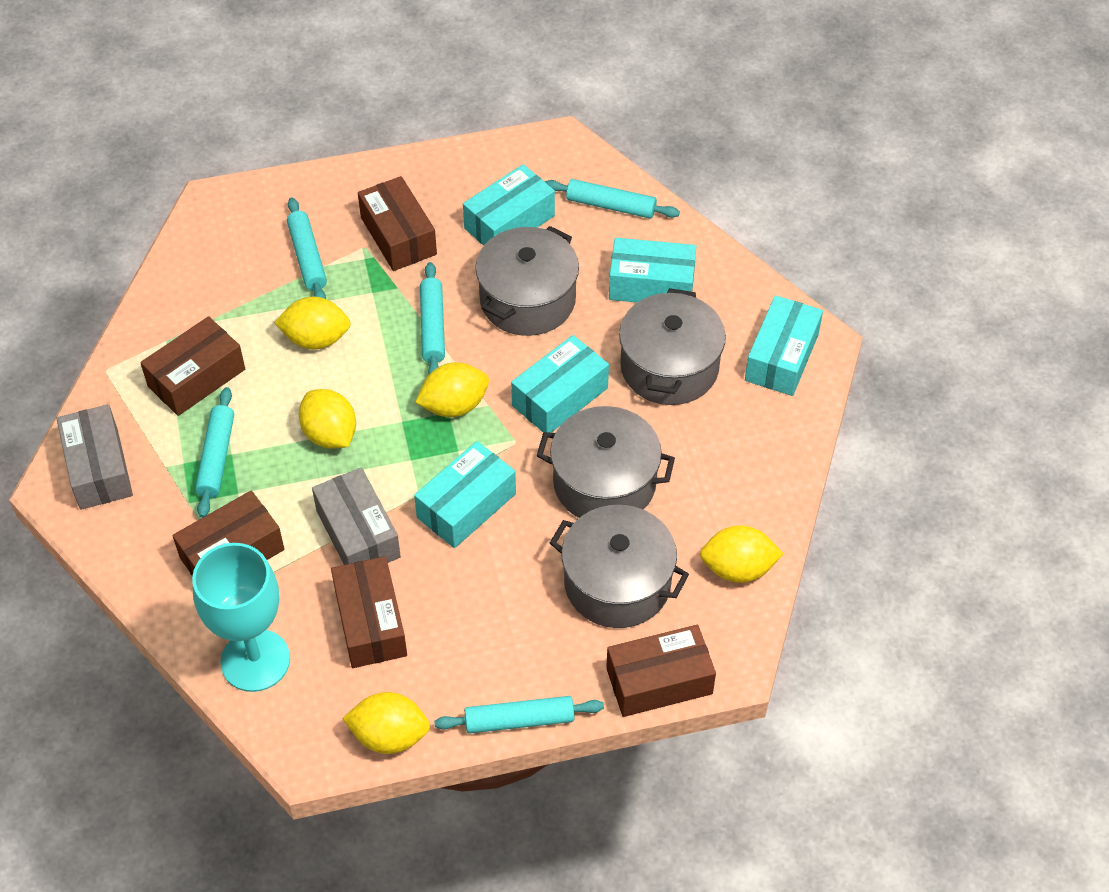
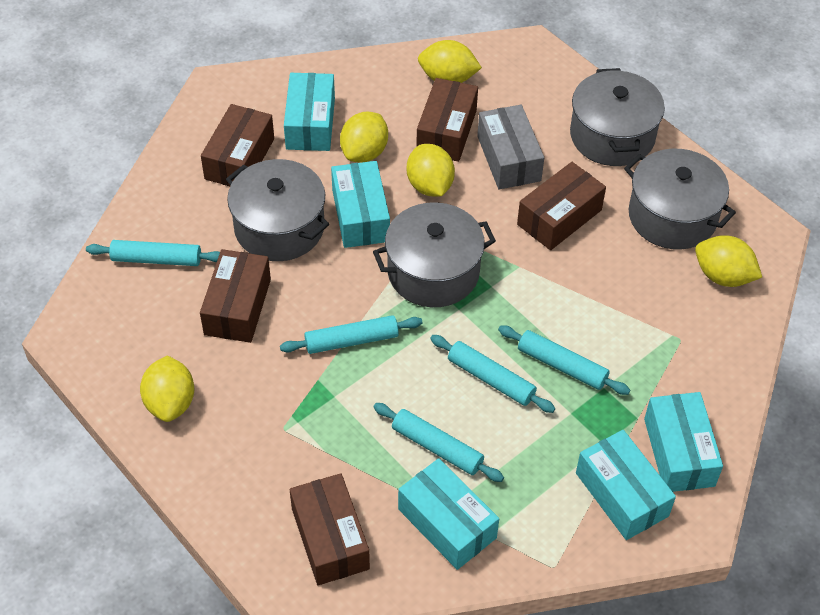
grey box: 2 -> 1
turquoise goblet: 1 -> 0

